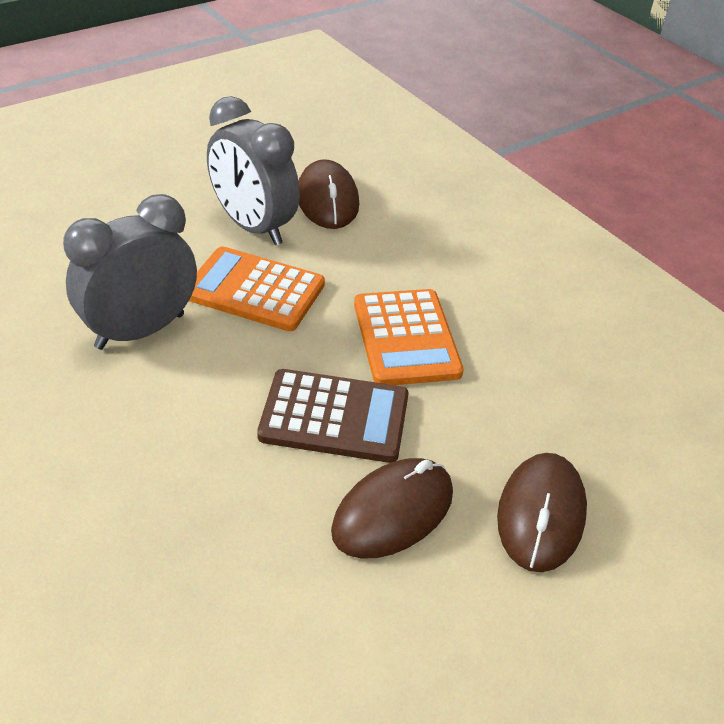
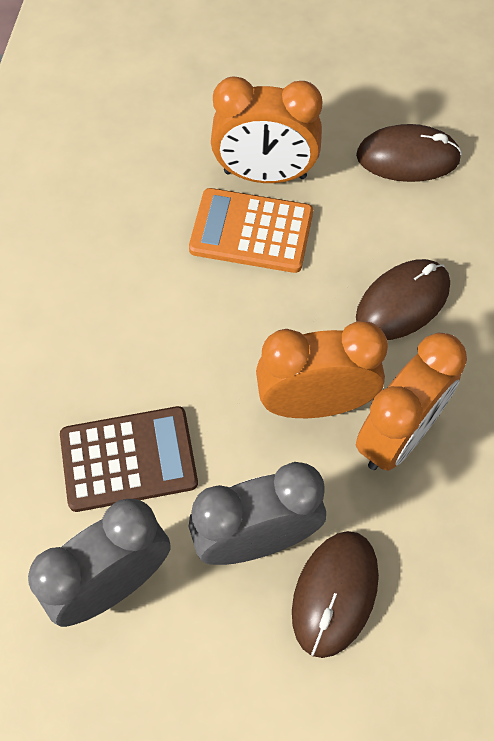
orange calculator: 2 -> 1
orange clock: 0 -> 3

